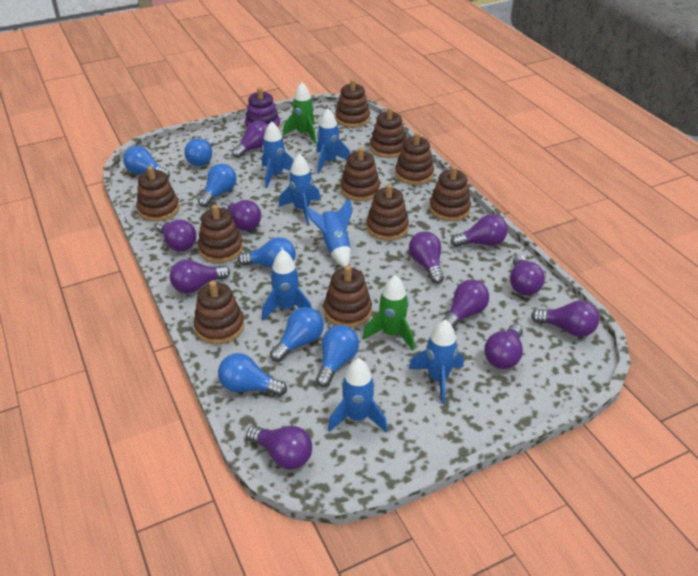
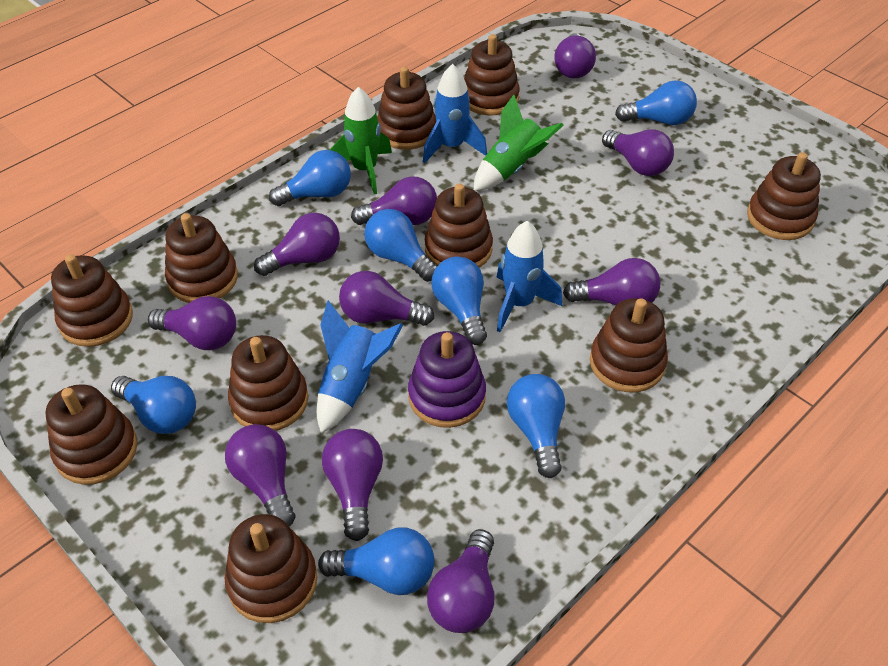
blue rocket: 7 -> 3
purple light bulb: 11 -> 10

